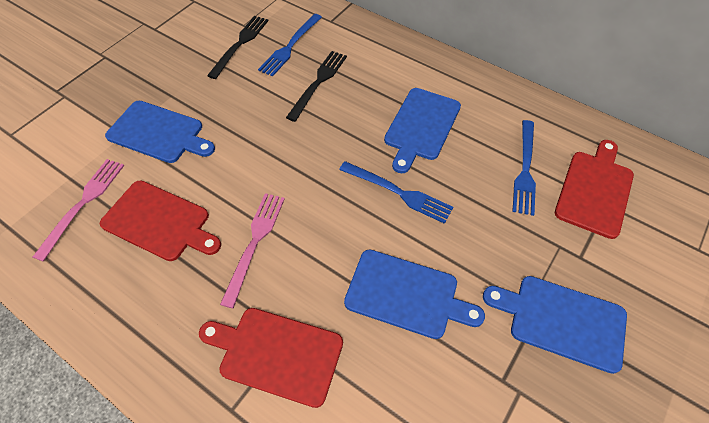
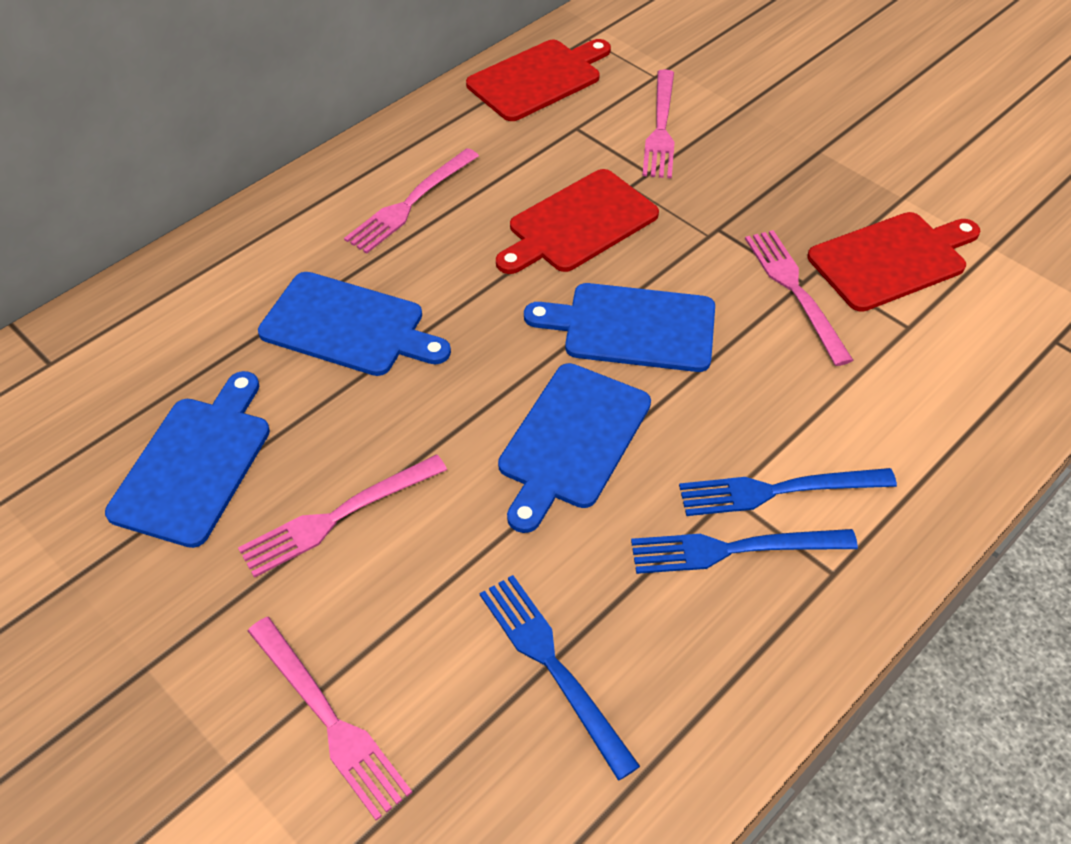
black fork: 2 -> 0
pink fork: 2 -> 5

